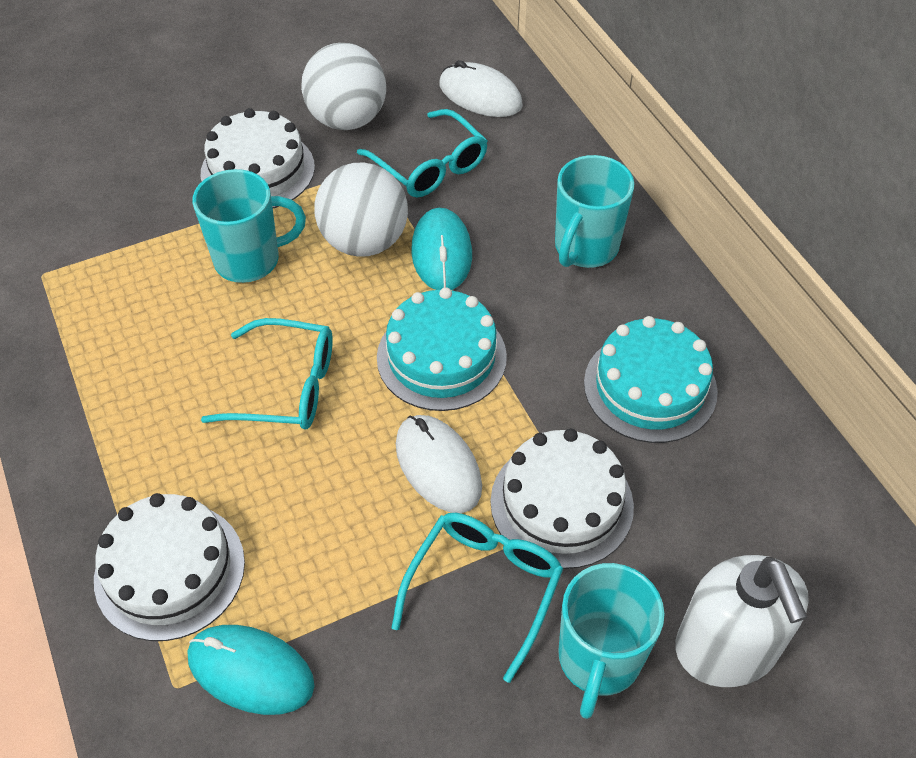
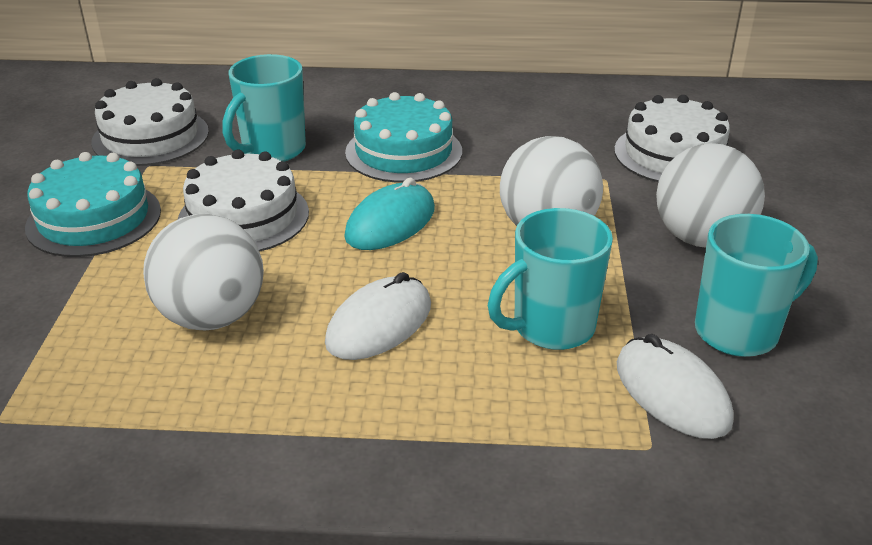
turquoise glasses: 3 -> 0
turquoise mouse: 2 -> 1
white ball: 2 -> 3
white soap dispenser: 1 -> 0

